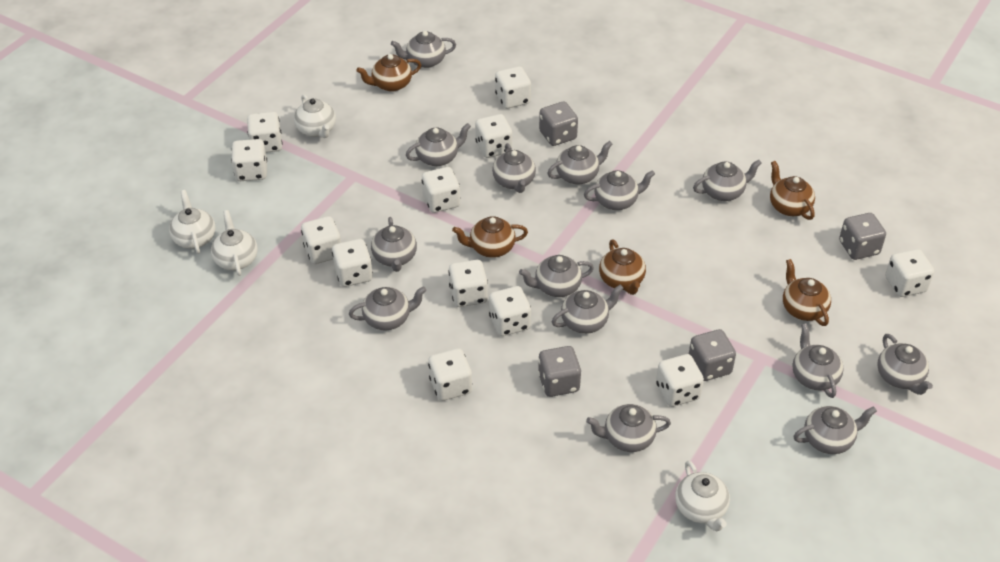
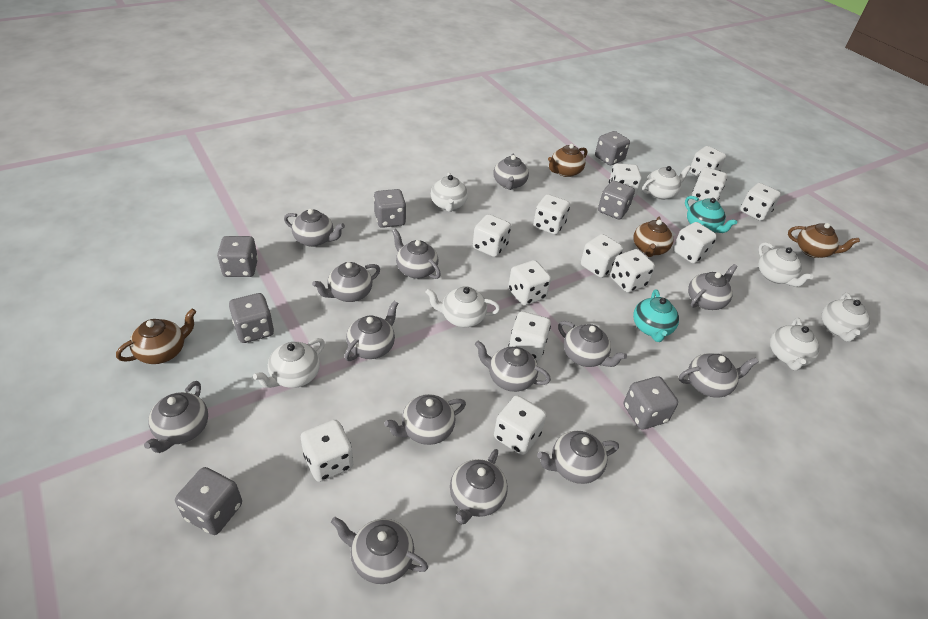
brown teapot: 5 -> 4
grey dice: 4 -> 7
turquoise teapot: 0 -> 2
white dice: 12 -> 13
white teapot: 4 -> 7

